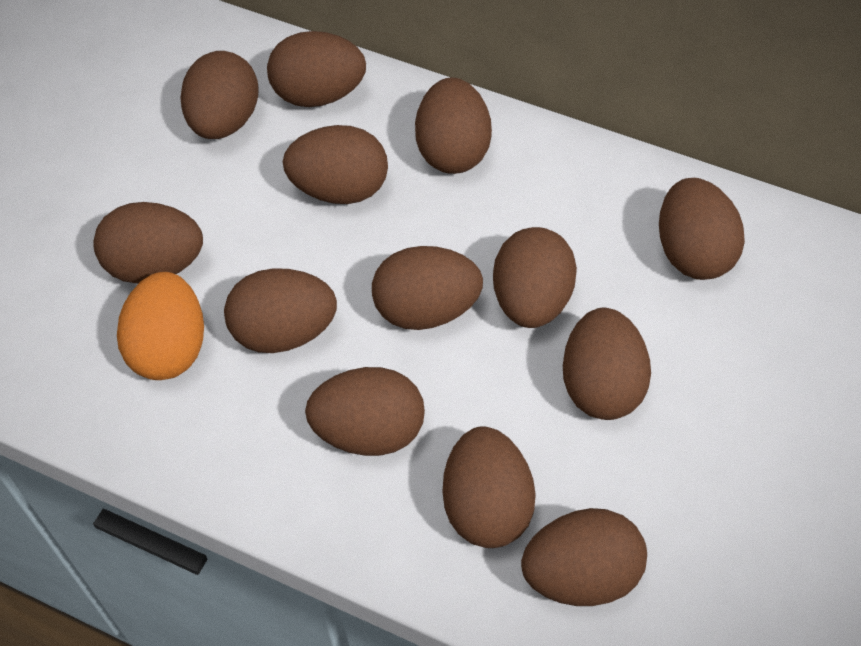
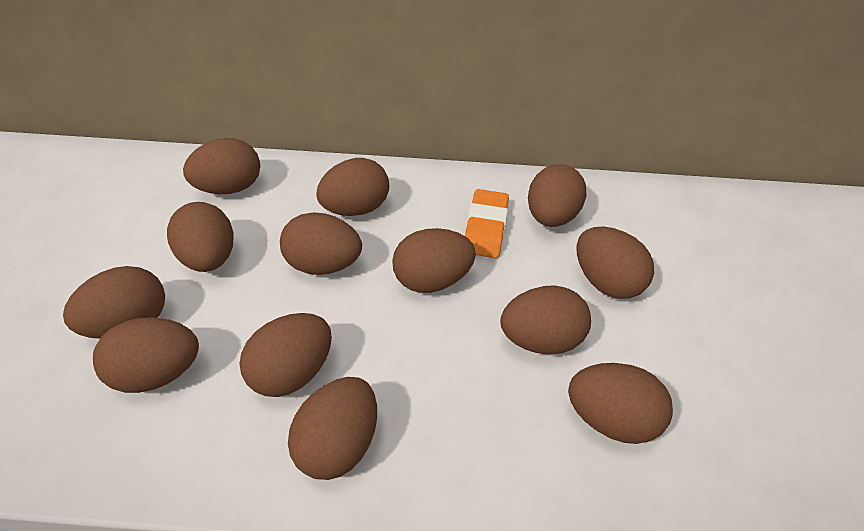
orange egg: 1 -> 0
orange eraser: 0 -> 1

